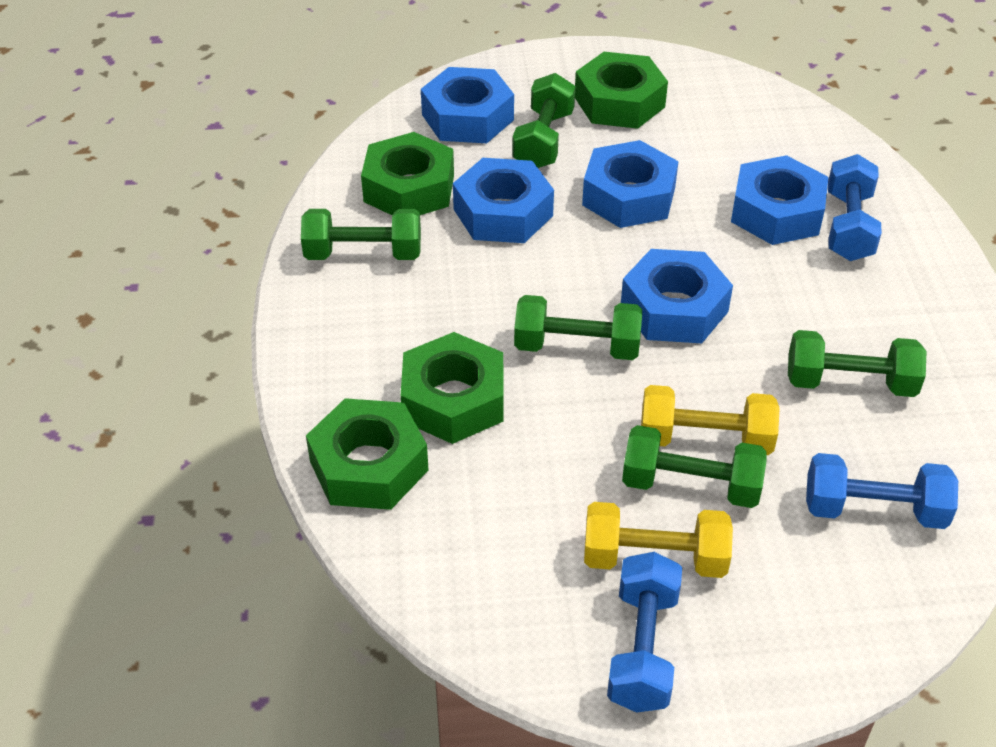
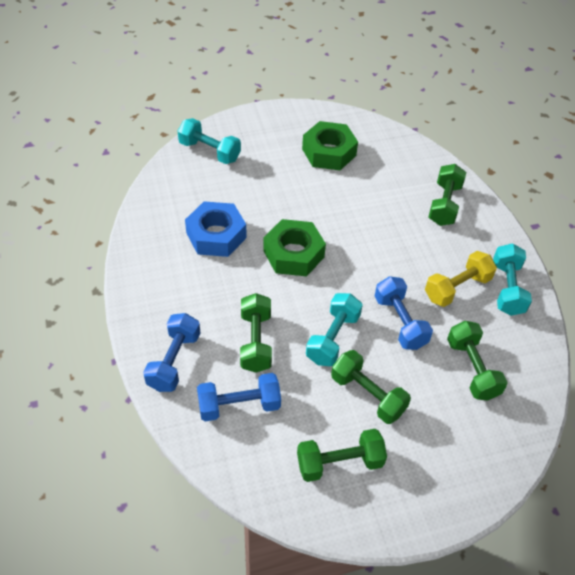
blue nut: 5 -> 1
green nut: 4 -> 2
turquoise dumbbell: 0 -> 3
yellow dumbbell: 2 -> 1

